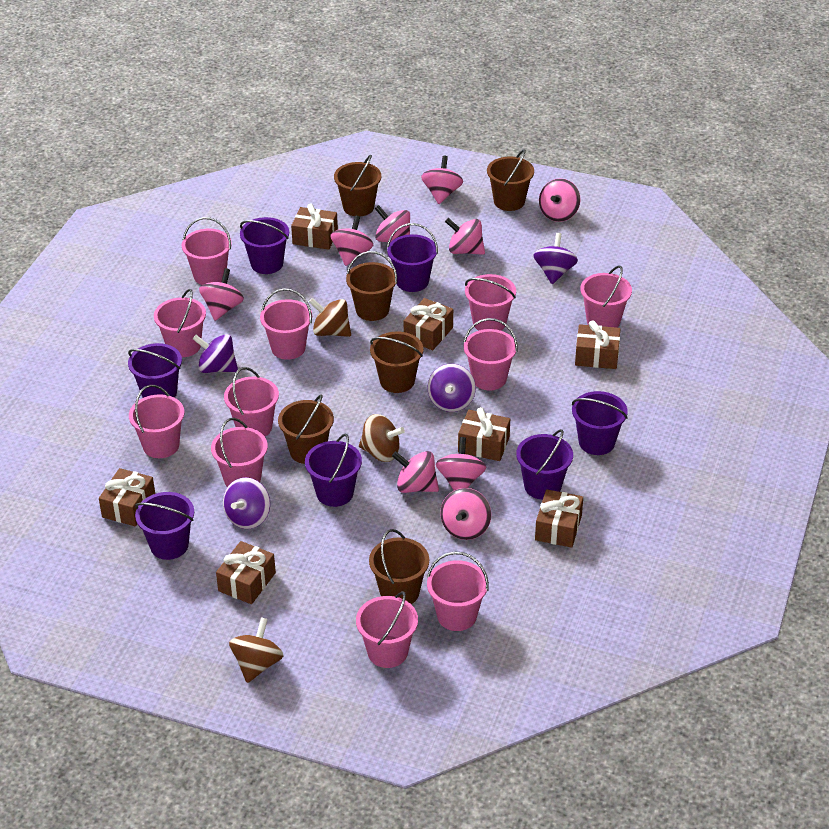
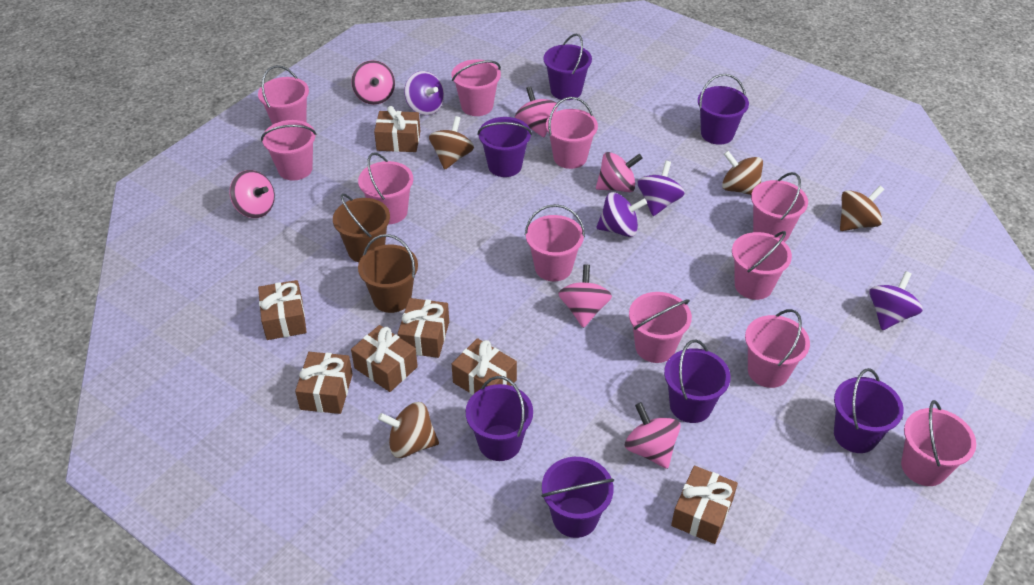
brown bucket: 6 -> 2
brown spinning top: 3 -> 4
pink spinning top: 9 -> 6

